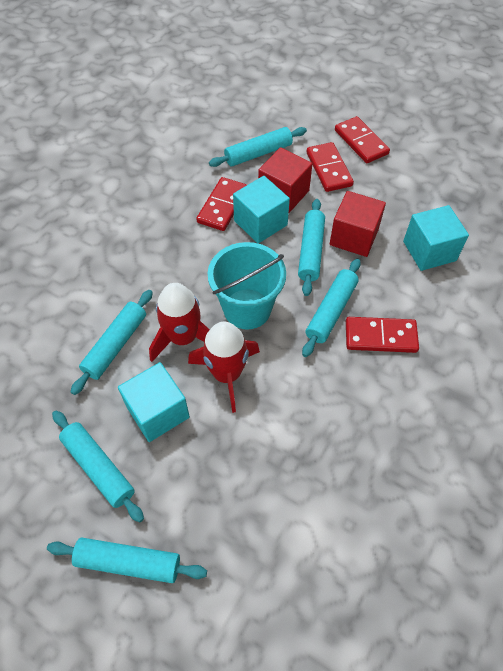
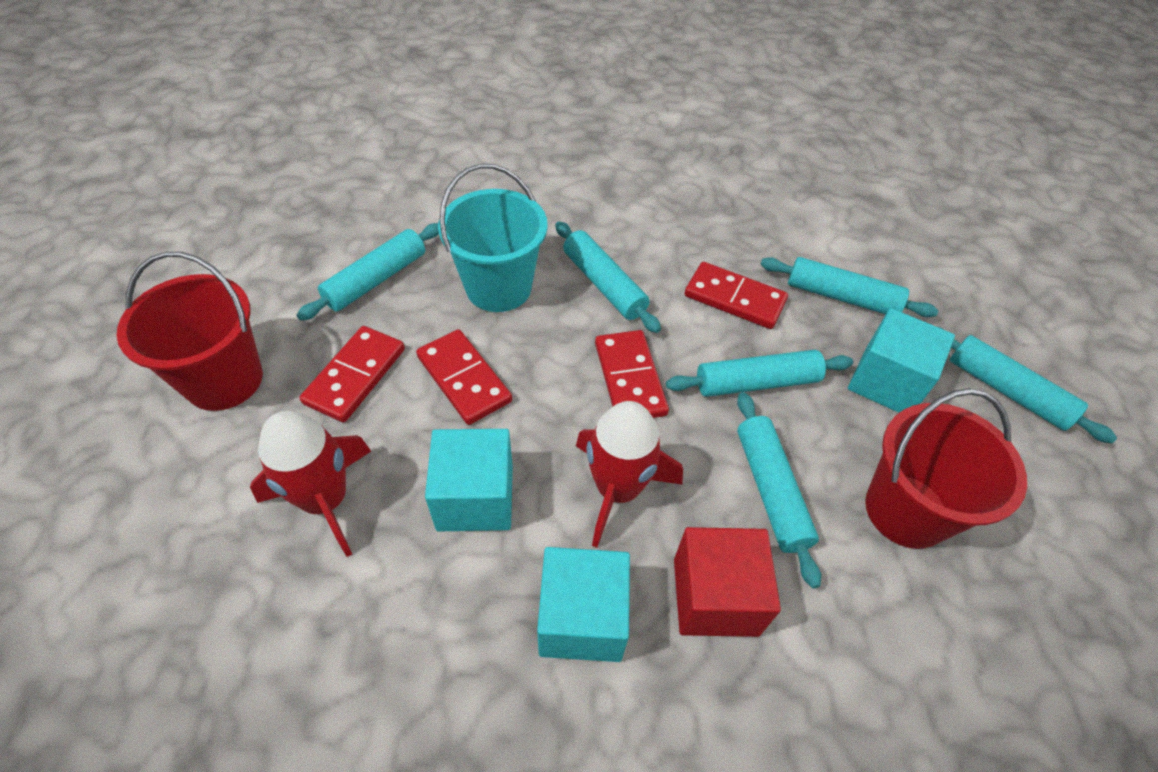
red bucket: 0 -> 2
red cube: 2 -> 1

